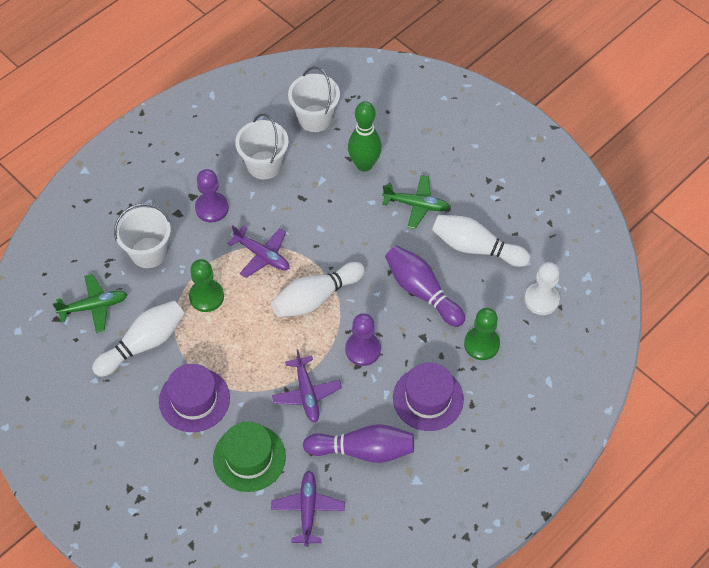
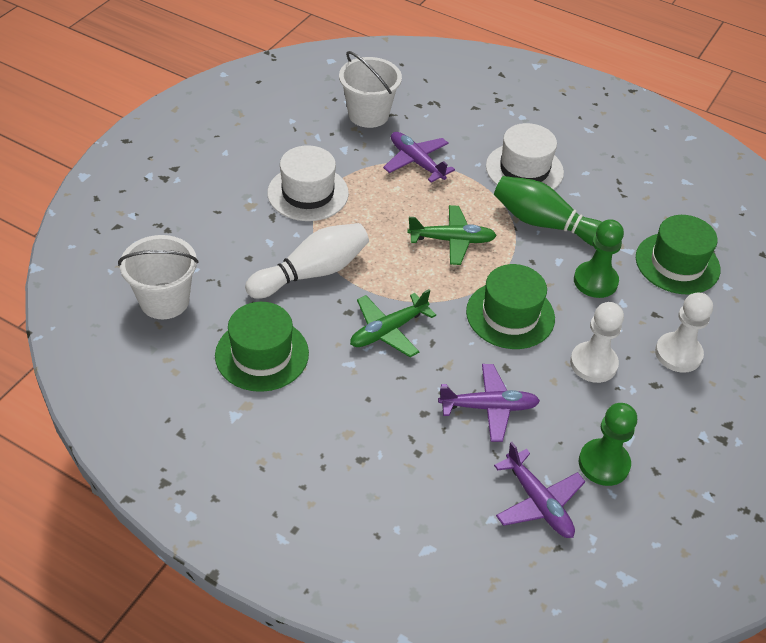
green hat: 1 -> 3
purple bowling pin: 2 -> 0
purple hat: 2 -> 0
purple pawn: 2 -> 0
white bowling pin: 3 -> 1
white bucket: 3 -> 2
white hat: 0 -> 2
white pawn: 1 -> 2

